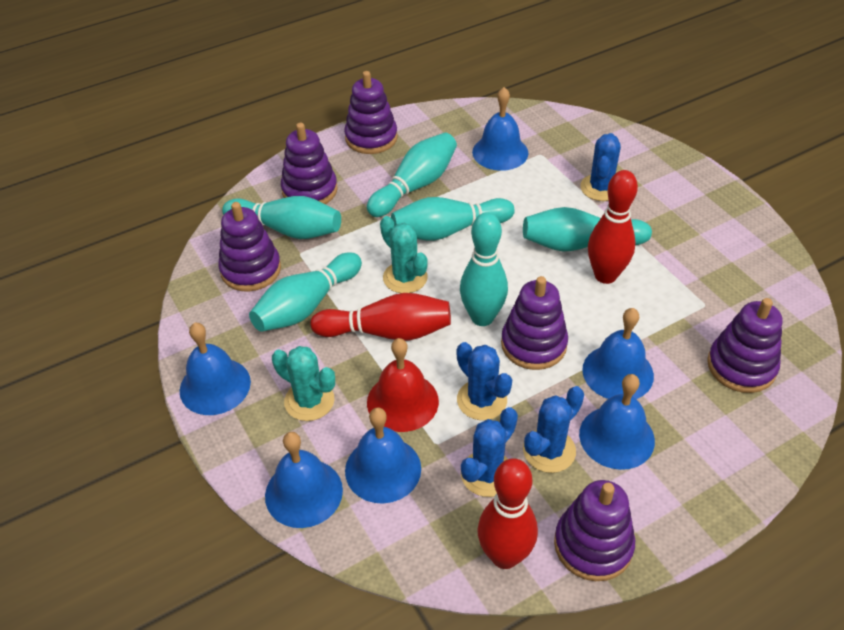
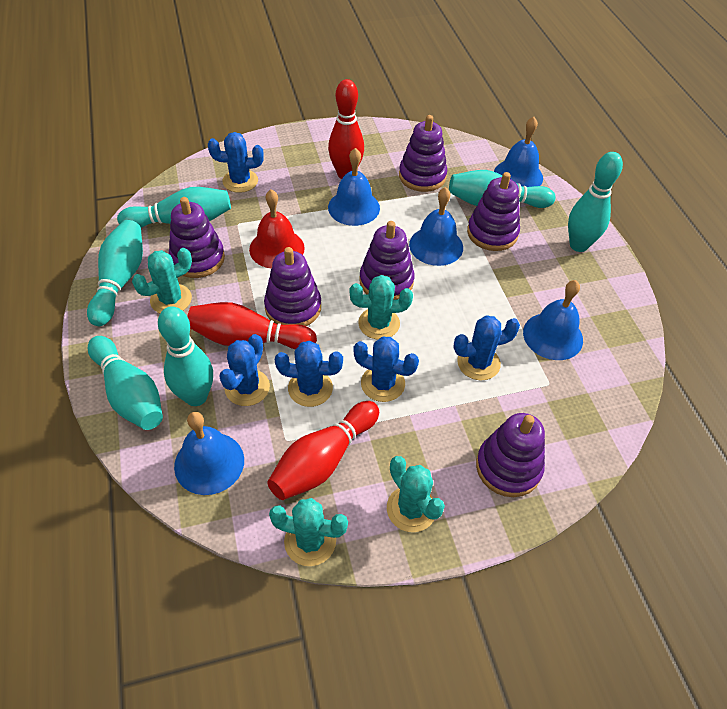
blue bell: 6 -> 5
blue cactus: 4 -> 5
turquoise cactus: 2 -> 4

